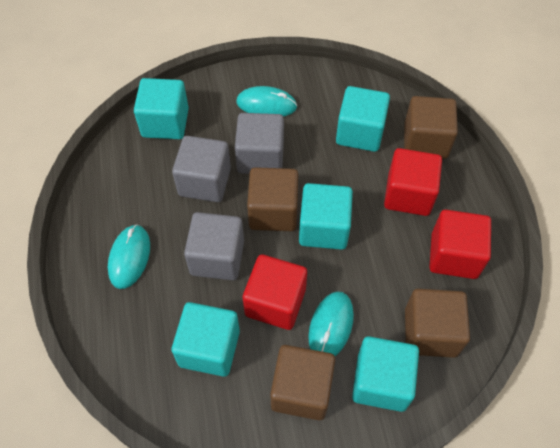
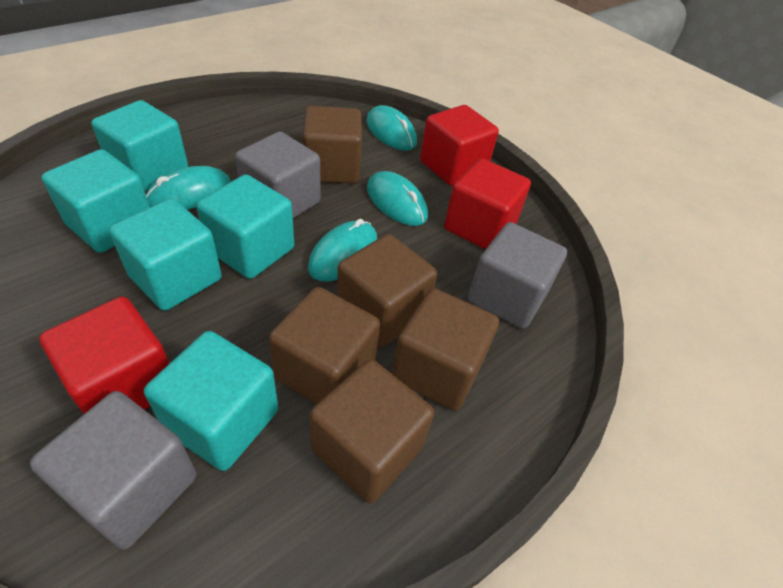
brown cube: 4 -> 5
turquoise mouse: 3 -> 4

